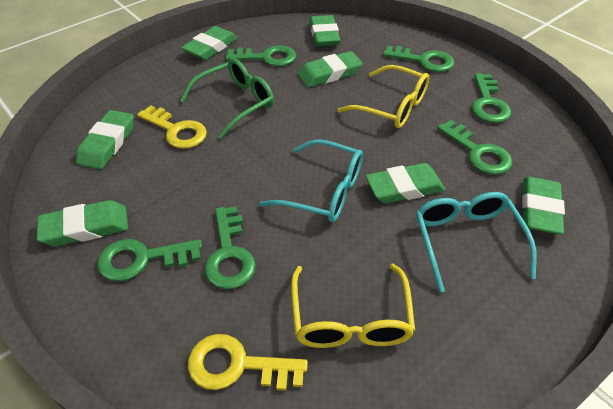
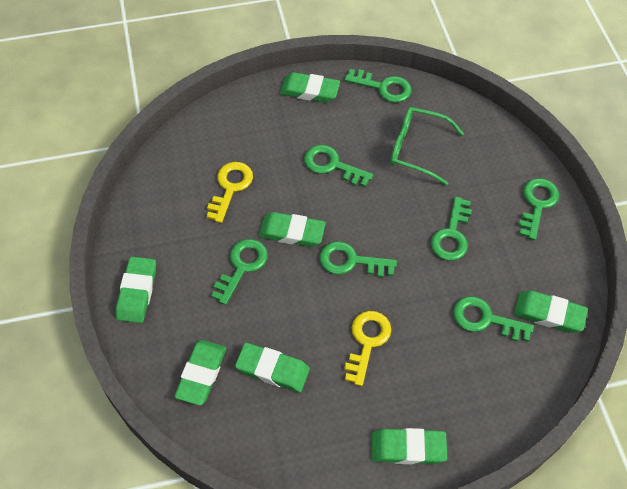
green key: 6 -> 7
turquoise glasses: 2 -> 0
yellow glasses: 2 -> 0

